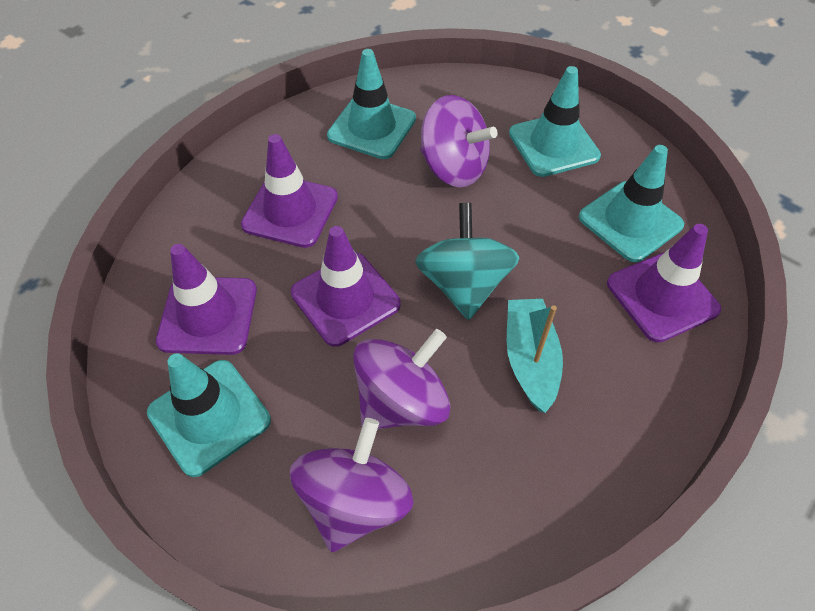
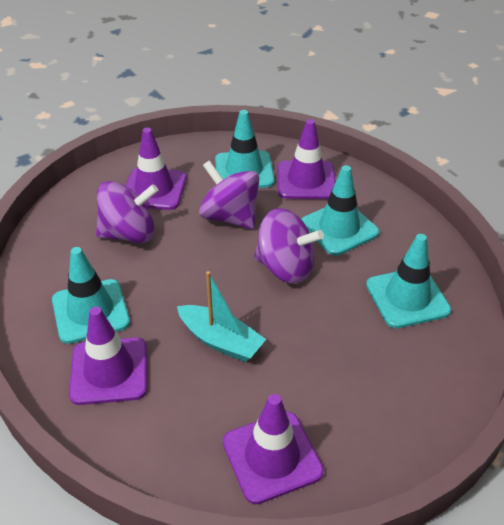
turquoise spinning top: 1 -> 0

